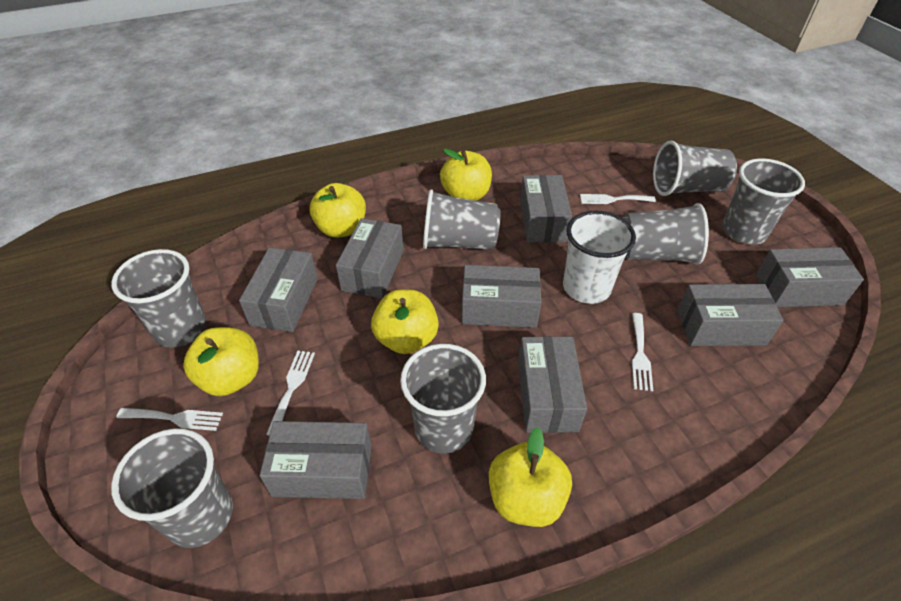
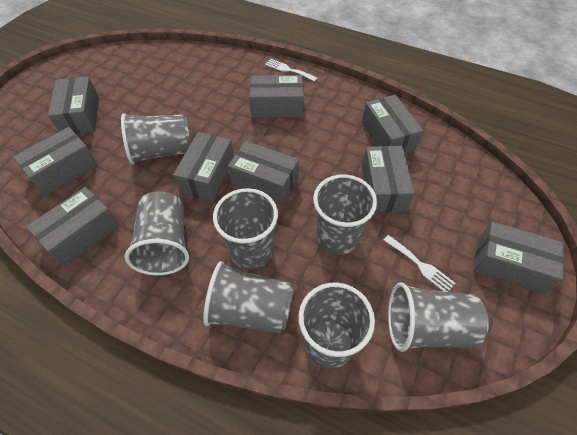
grey box: 8 -> 9
white cup: 1 -> 0
white fork: 4 -> 2
yellow apple: 5 -> 0

